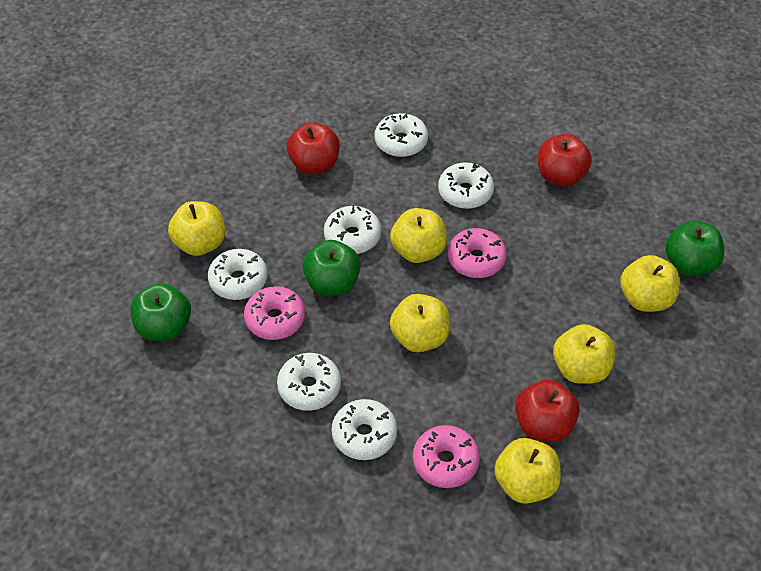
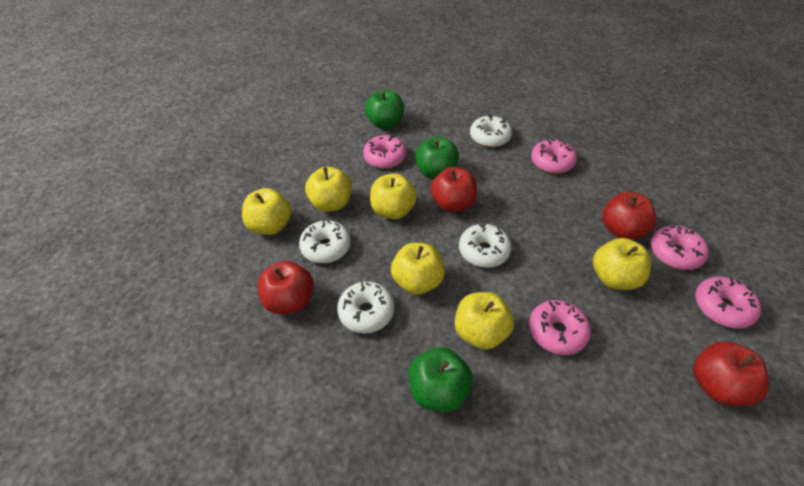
pink donut: 3 -> 5
red apple: 3 -> 4
white donut: 6 -> 4

